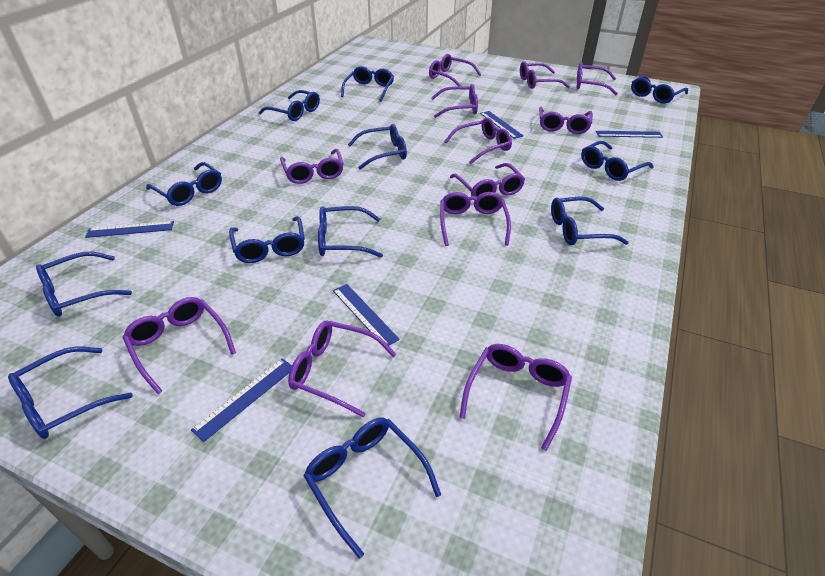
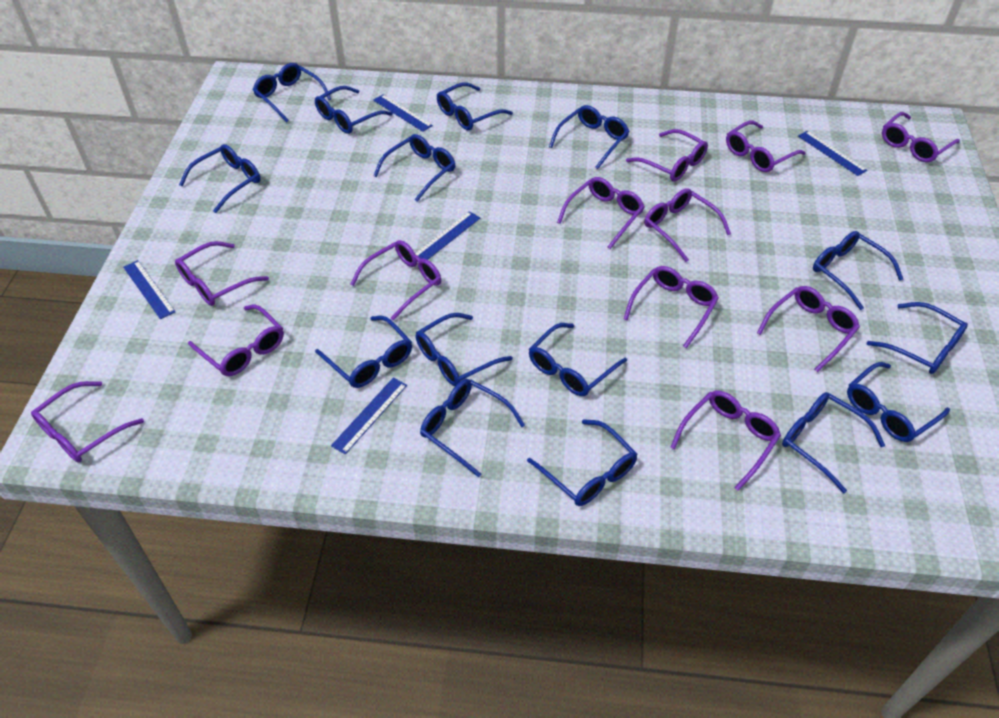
blue glasses: 12 -> 15

